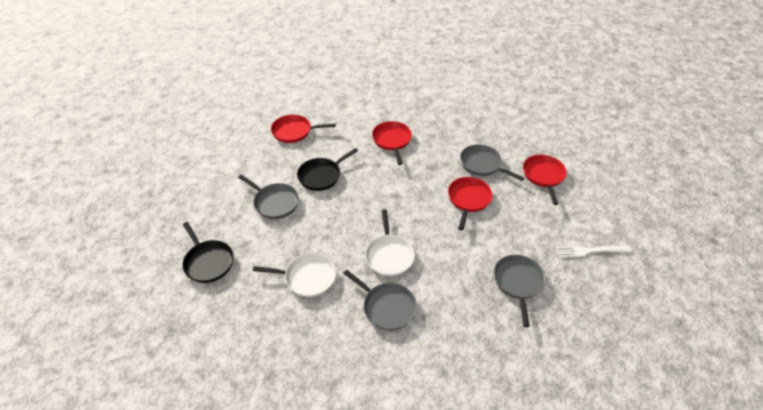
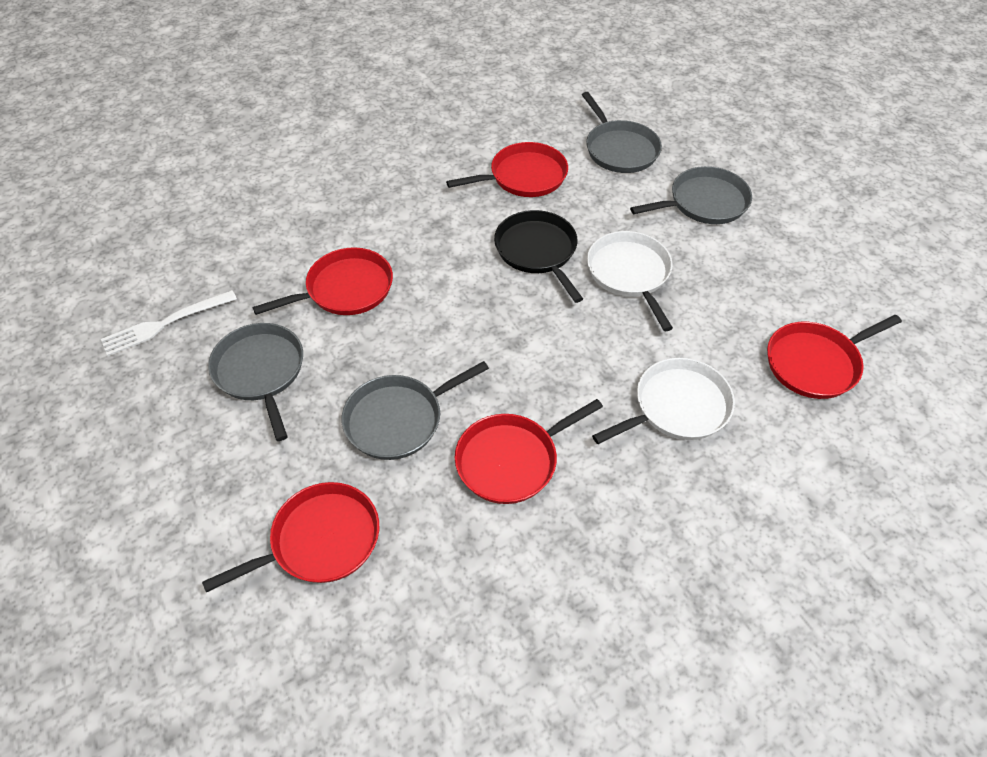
black pan: 2 -> 1
red pan: 4 -> 5

